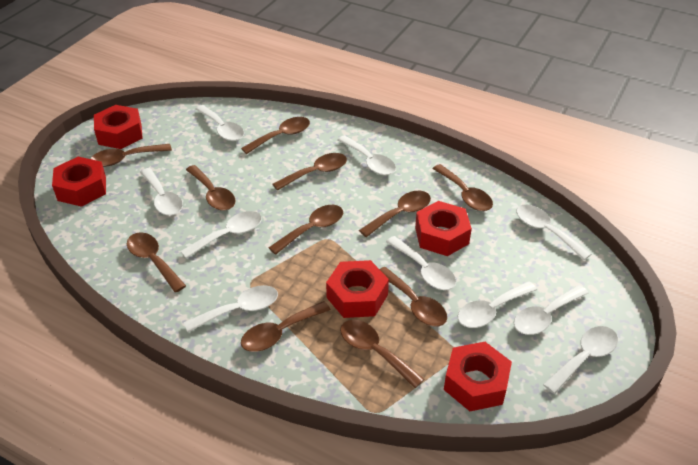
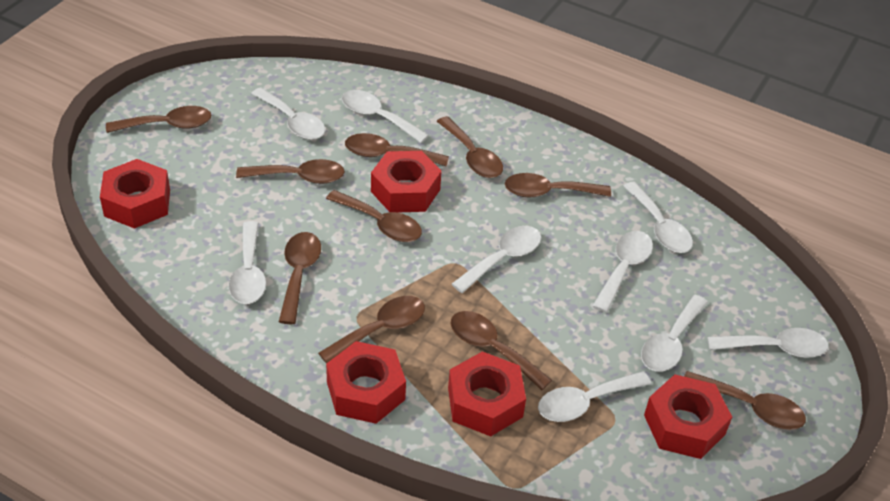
brown spoon: 11 -> 10
white spoon: 10 -> 9

